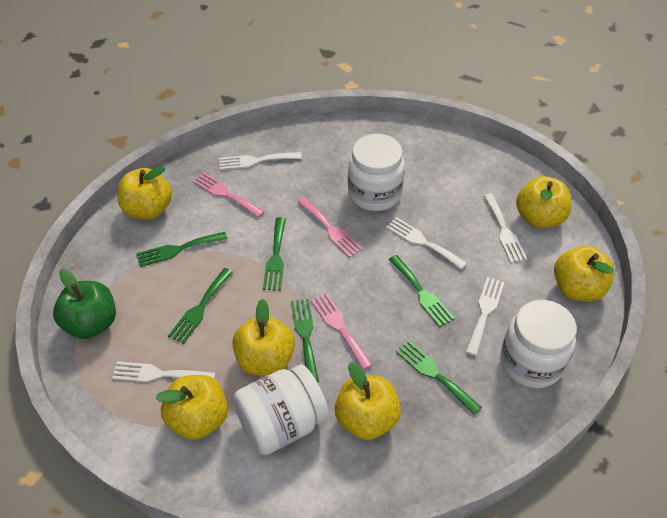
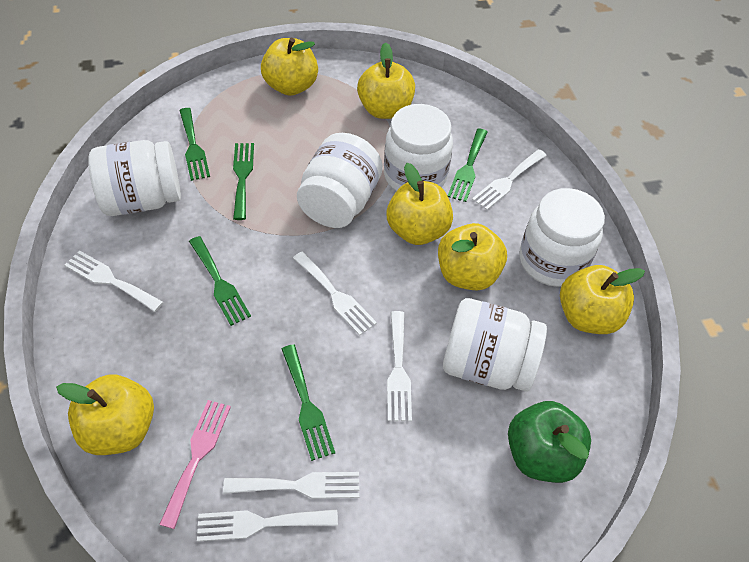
green fork: 6 -> 5
pink fork: 3 -> 1
white fork: 5 -> 6
white jar: 3 -> 5

